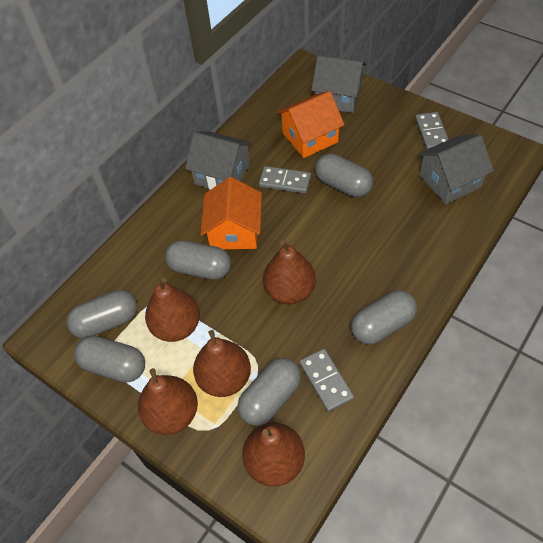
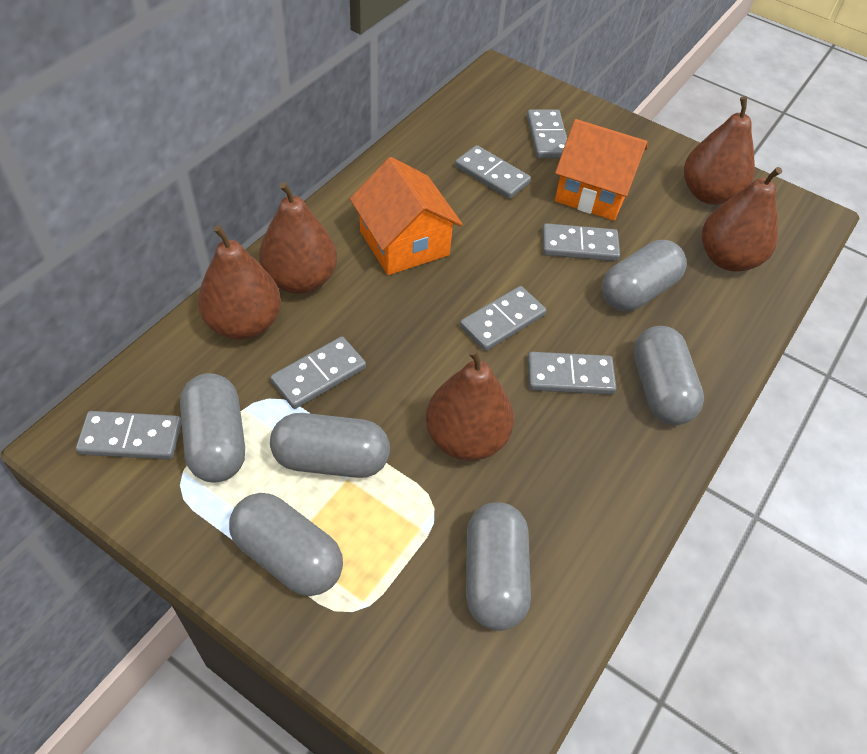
grey domino: 3 -> 7
grey house: 3 -> 0

